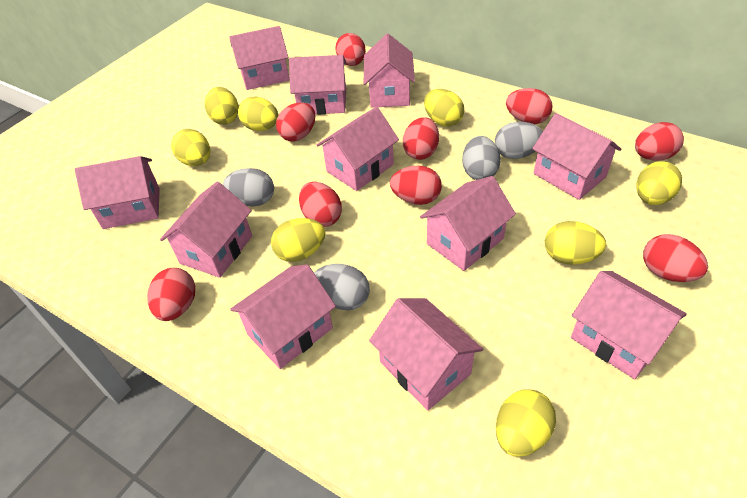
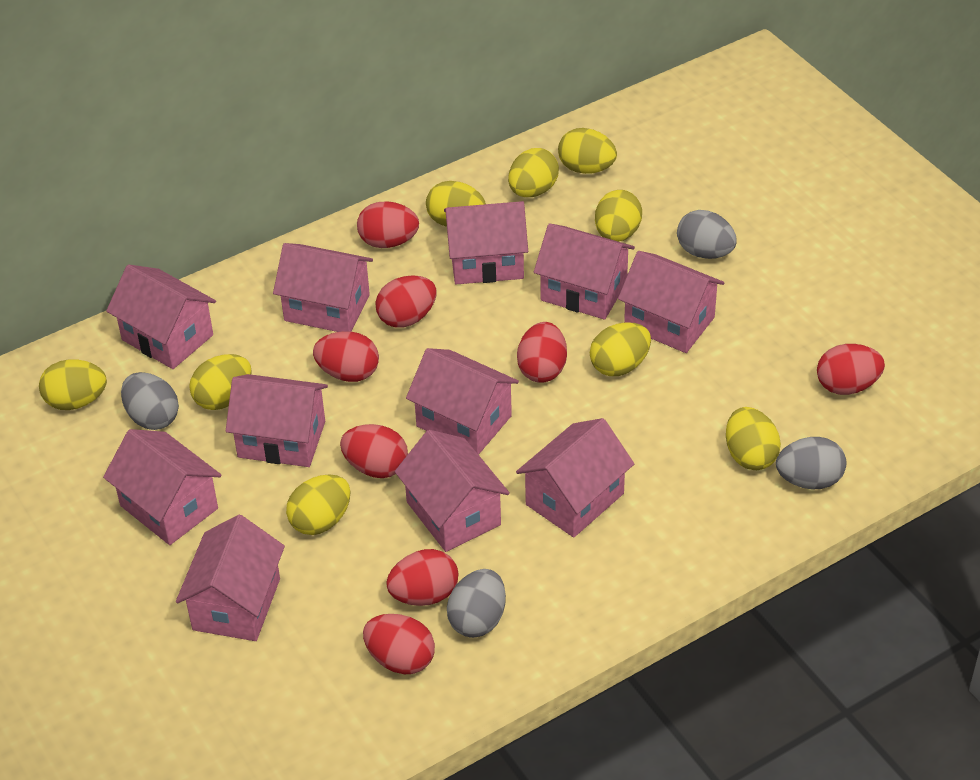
red egg: 9 -> 8
yellow egg: 8 -> 9

